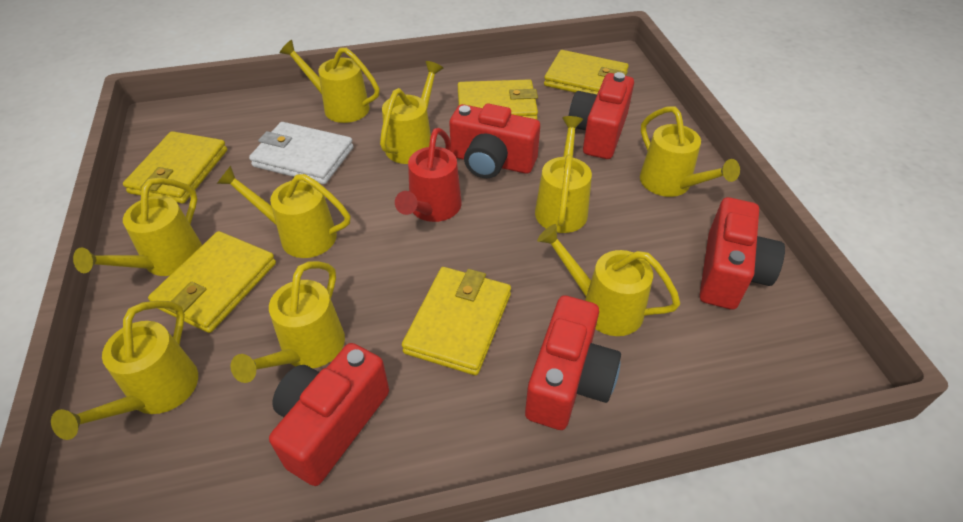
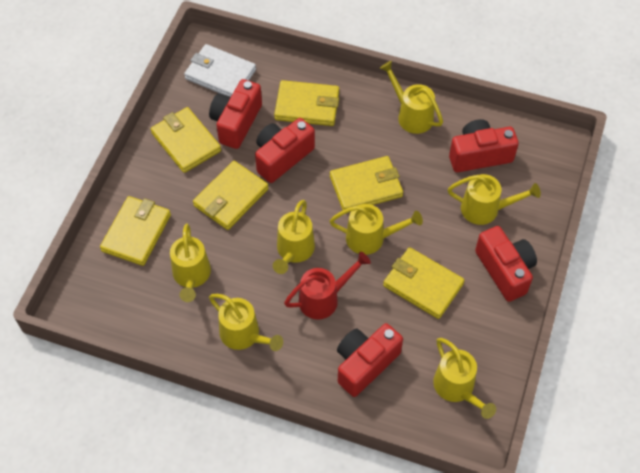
yellow wallet: 5 -> 6
yellow watering can: 9 -> 7

